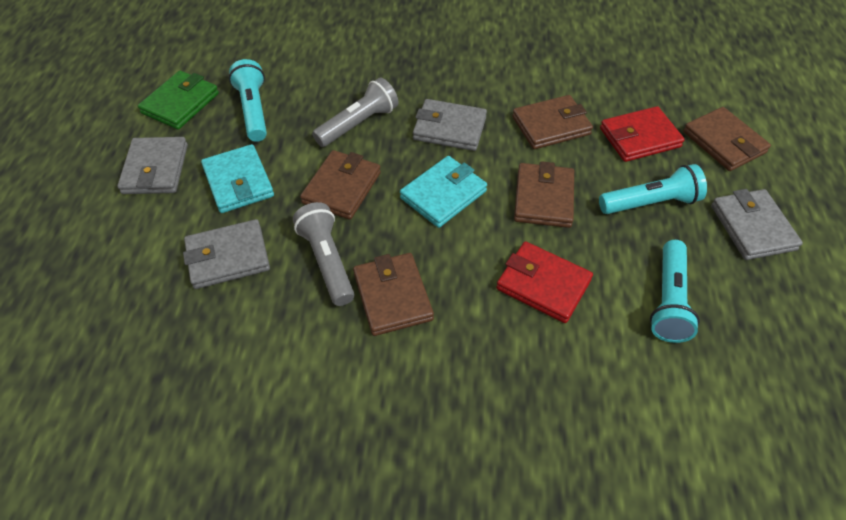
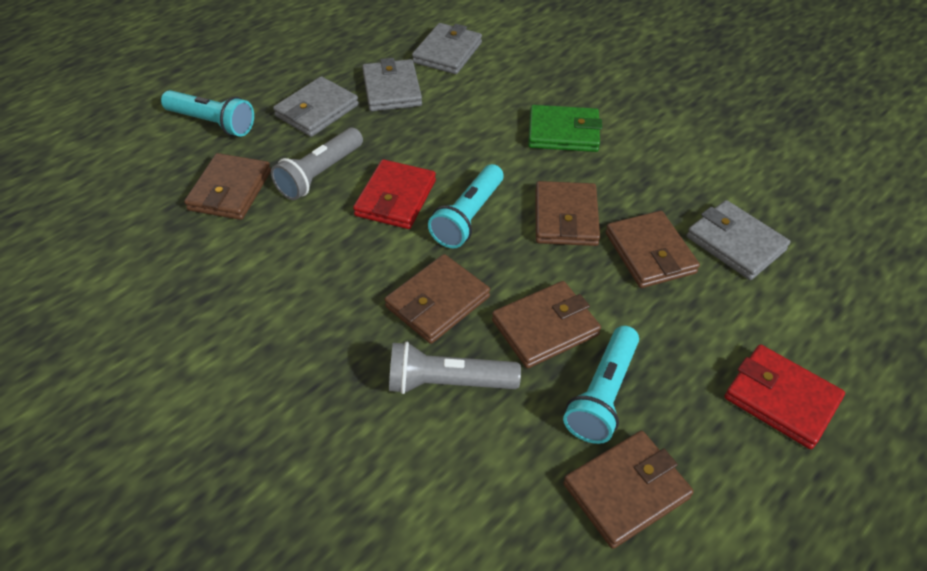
brown wallet: 5 -> 6
turquoise wallet: 2 -> 0

